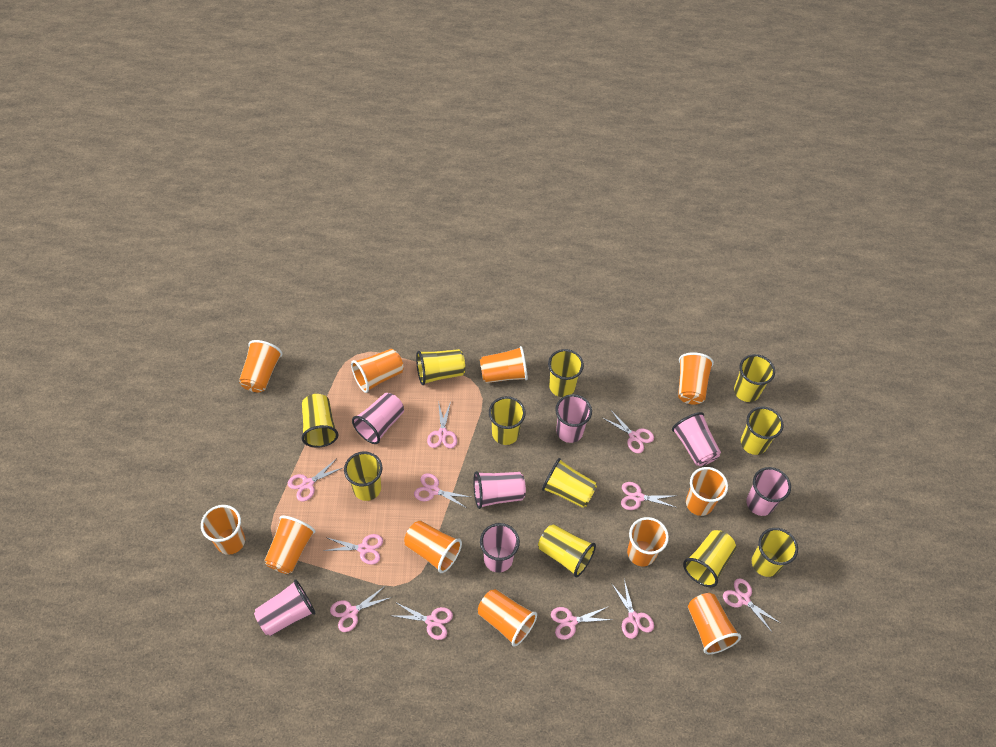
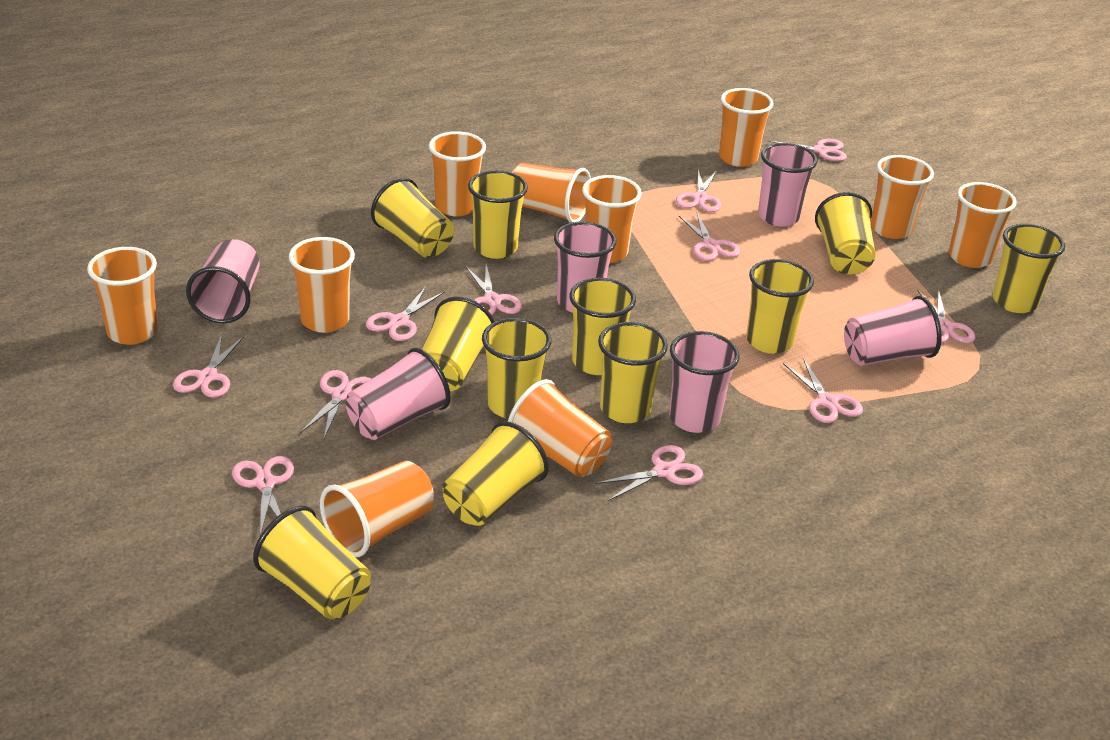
orange cup: 11 -> 10
pink cup: 7 -> 6

